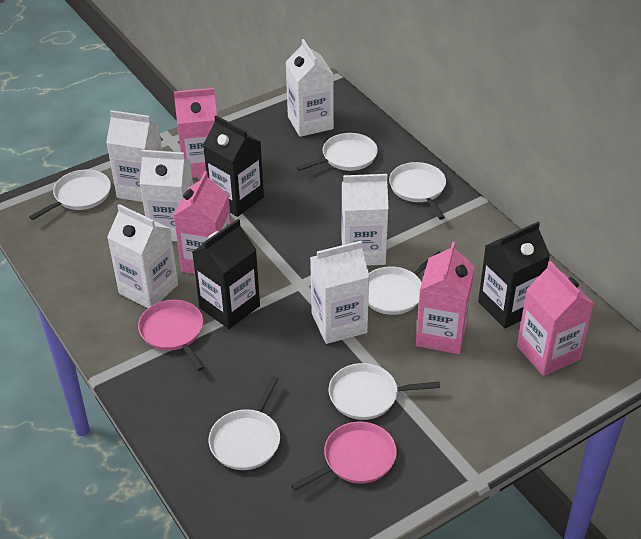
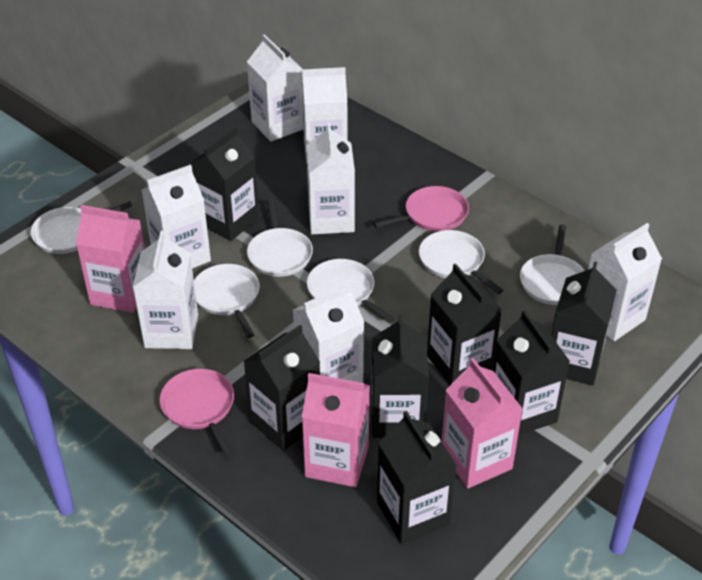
black carton: 3 -> 7
pink carton: 4 -> 3
white carton: 6 -> 7

